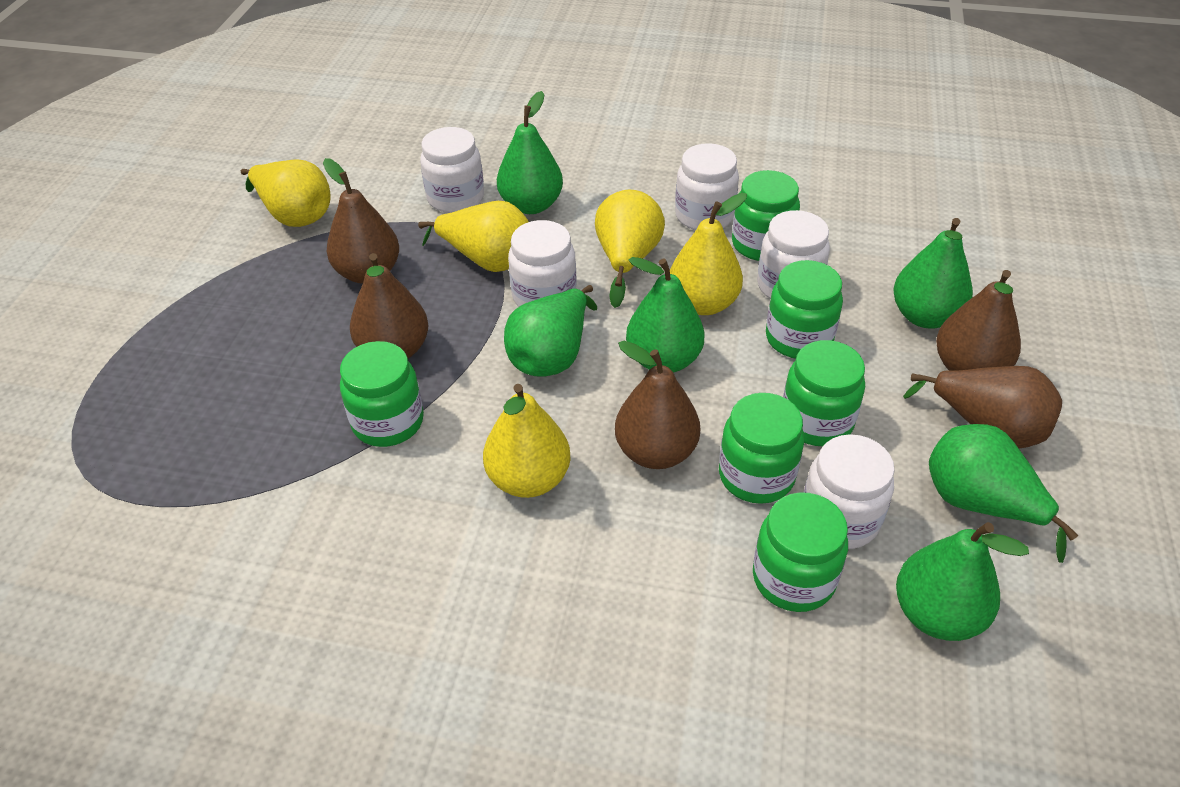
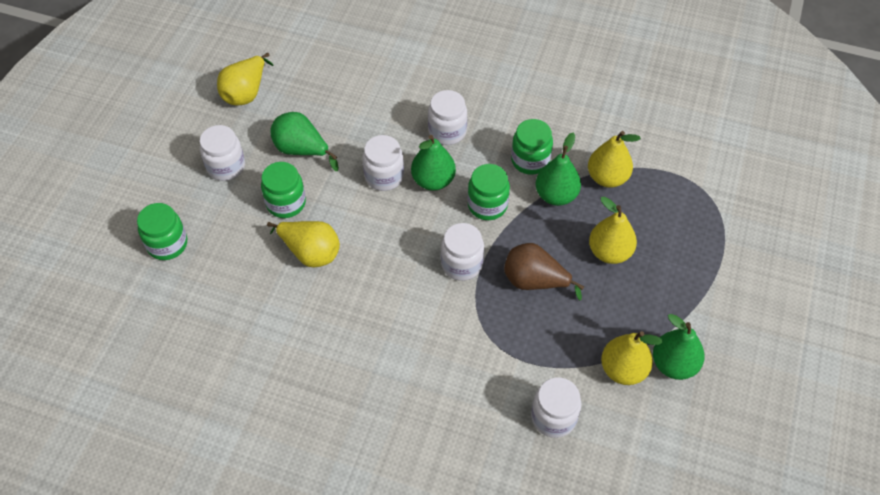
brown pear: 5 -> 1
green jar: 6 -> 4
green pear: 6 -> 4

